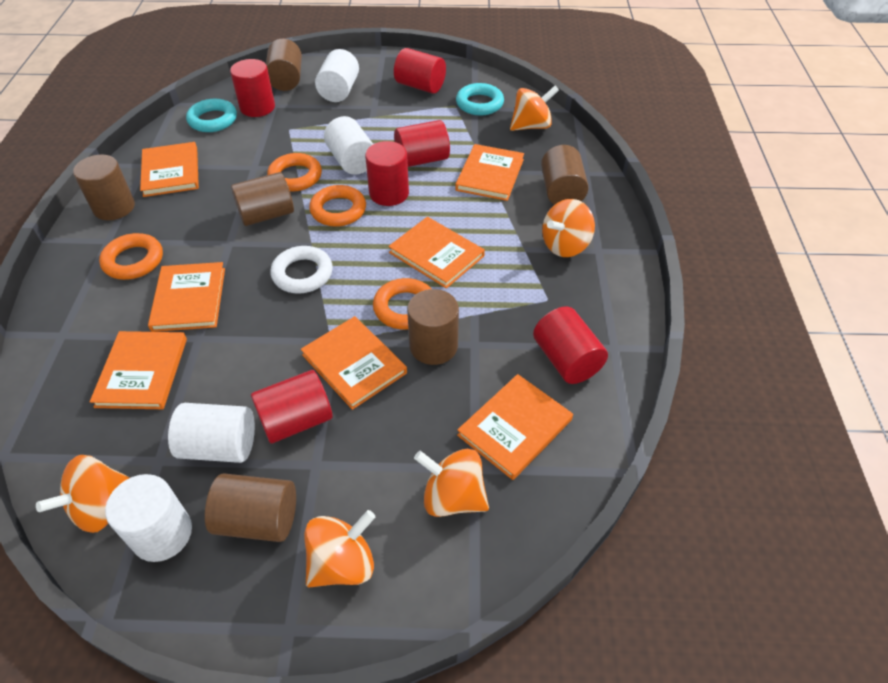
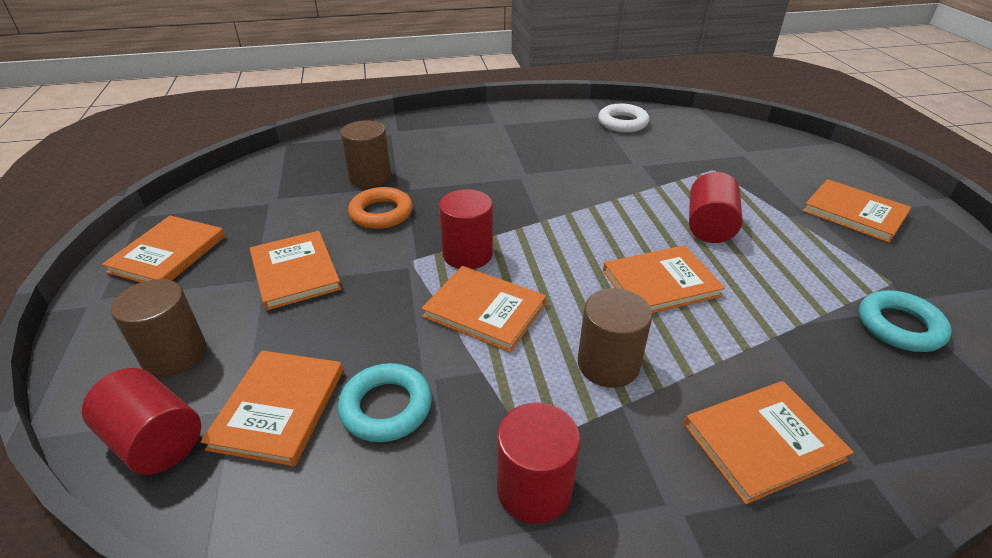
brown cylinder: 6 -> 3
orange ring: 4 -> 1
orange spinning top: 5 -> 0
red cylinder: 6 -> 4
white cylinder: 4 -> 0

